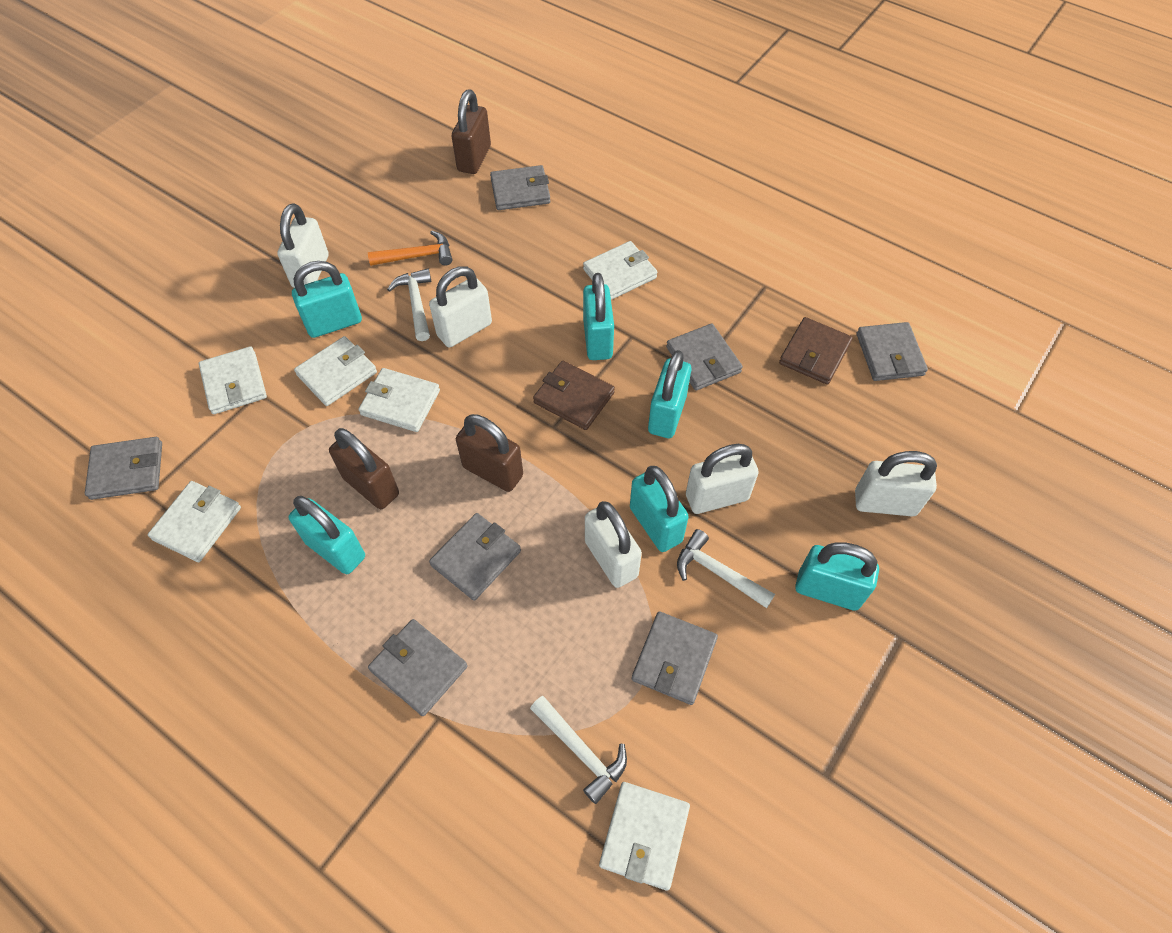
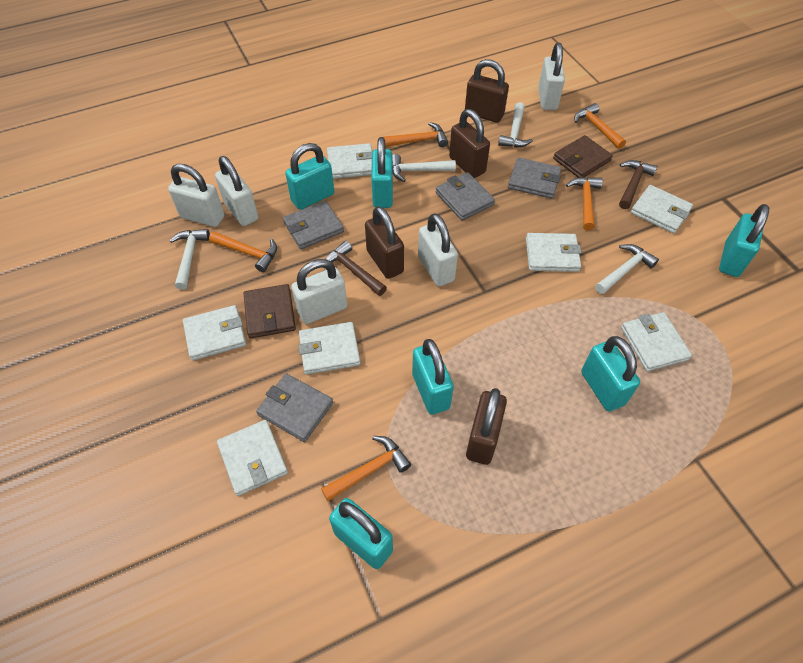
brown hammer: 0 -> 2
brown padlock: 3 -> 4
grey wallet: 7 -> 4
orange hammer: 1 -> 5
white hammer: 3 -> 4
white wallet: 6 -> 7

